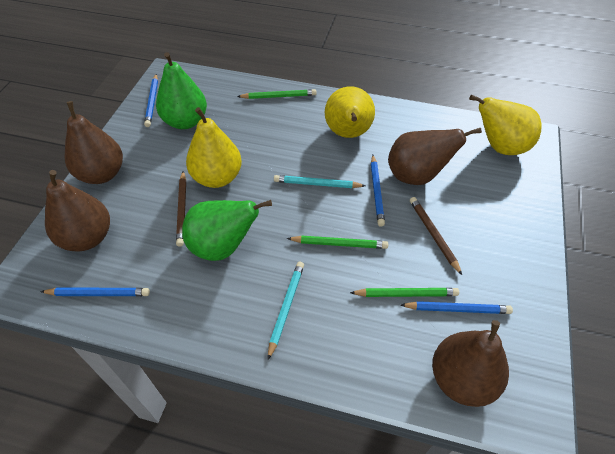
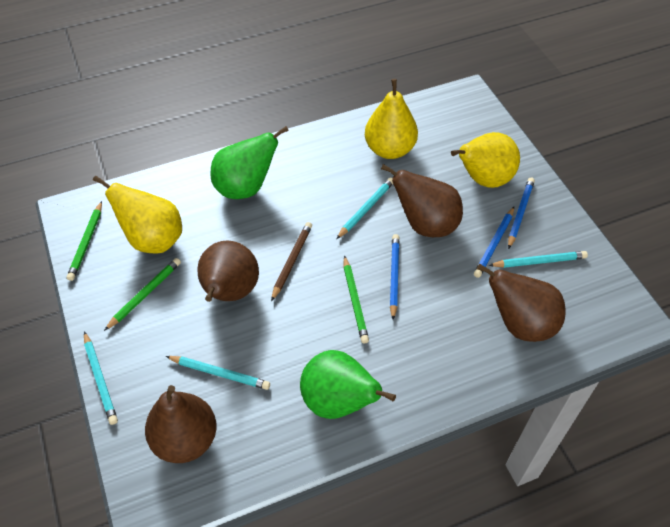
blue pencil: 4 -> 3
brown pencil: 2 -> 1
turquoise pencil: 2 -> 4

